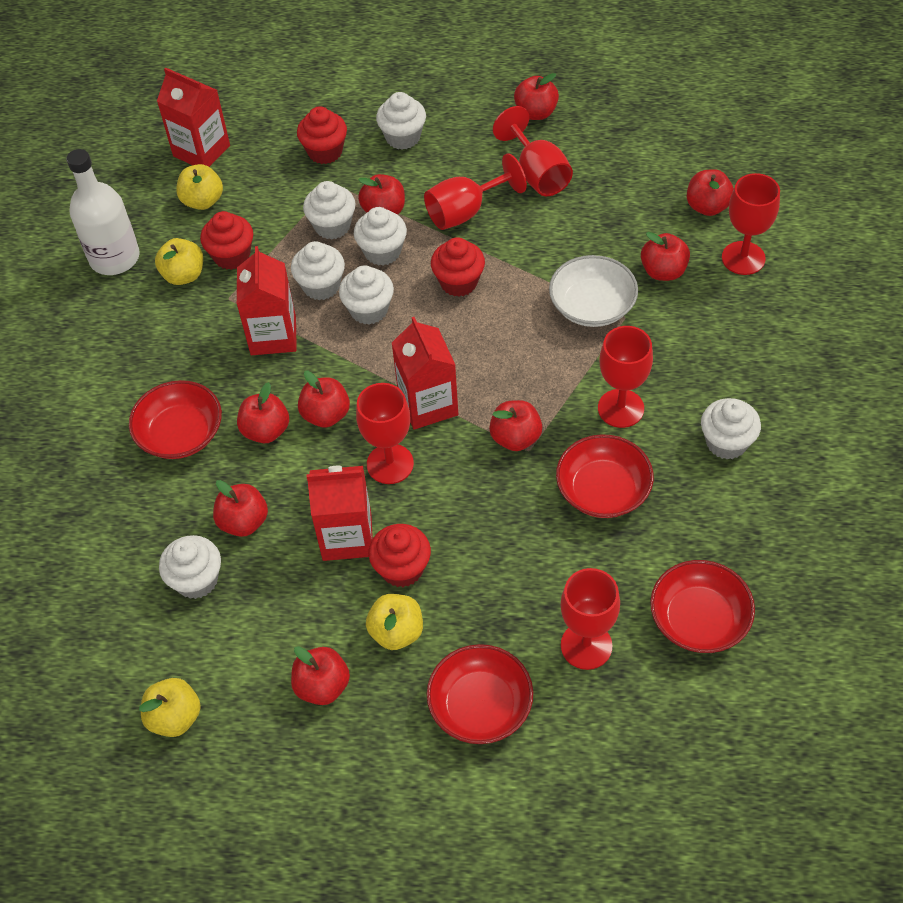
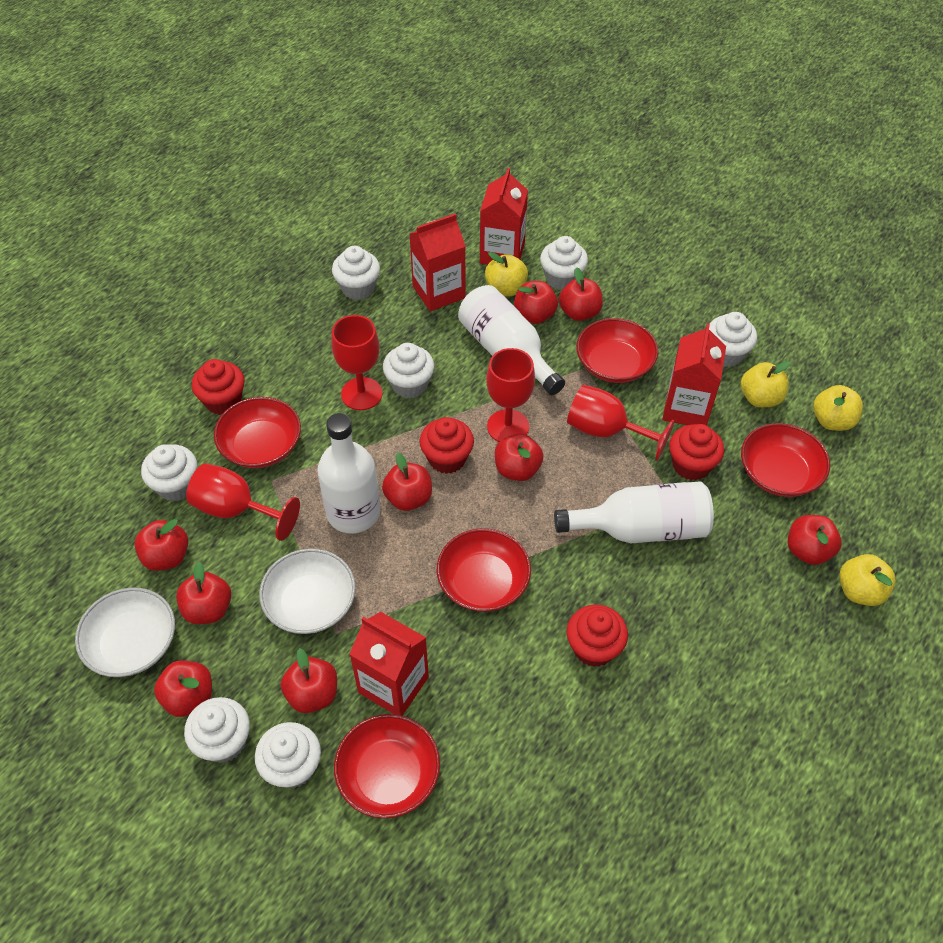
red bowl: 4 -> 5
red goblet: 6 -> 4
white bottle: 1 -> 3
white bowl: 1 -> 2

